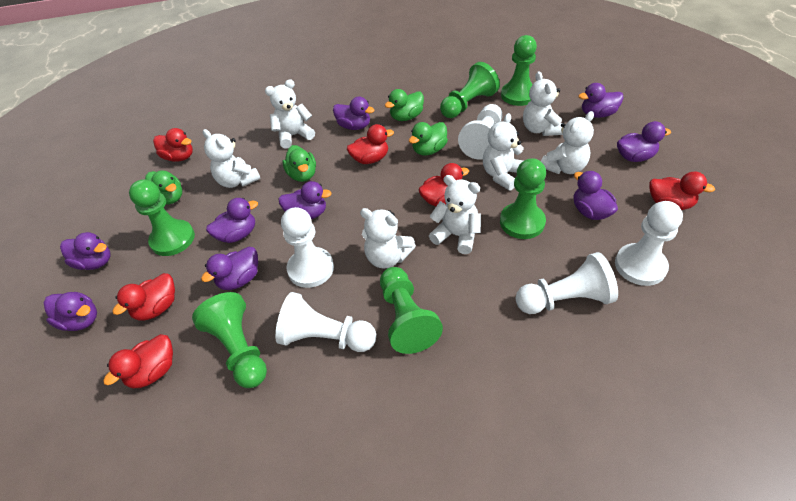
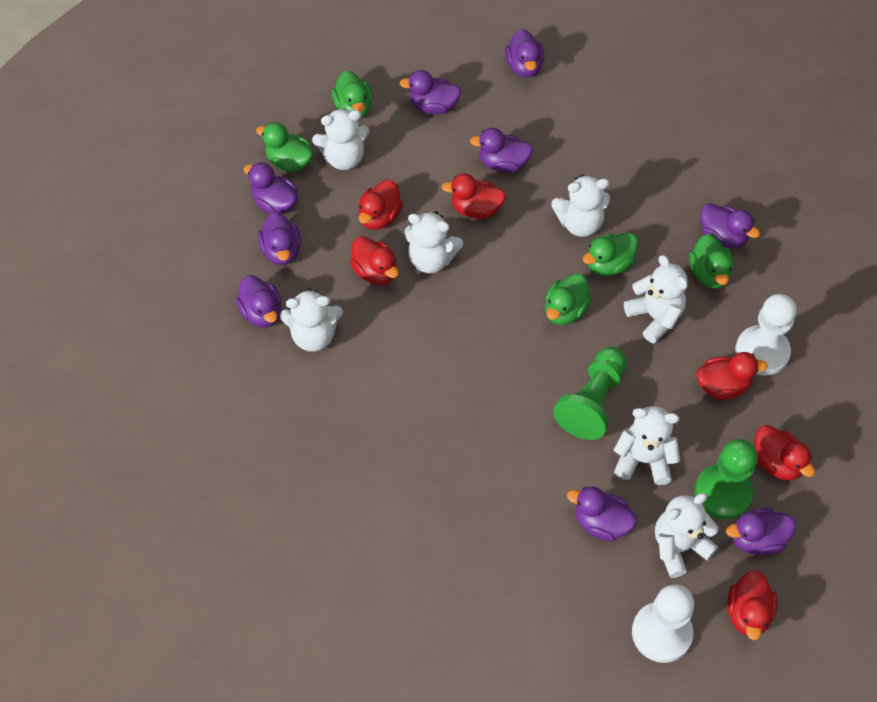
green duck: 4 -> 5
green pawn: 6 -> 2
white pawn: 5 -> 2

